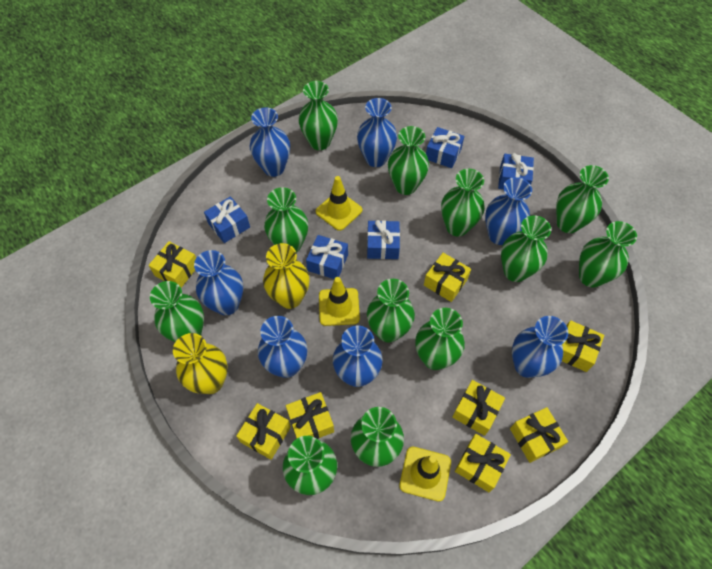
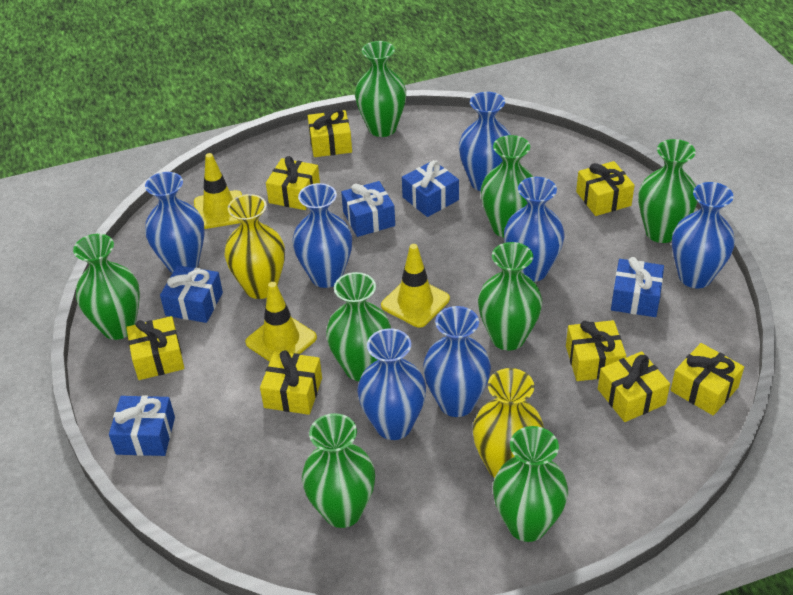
green vase: 12 -> 8

